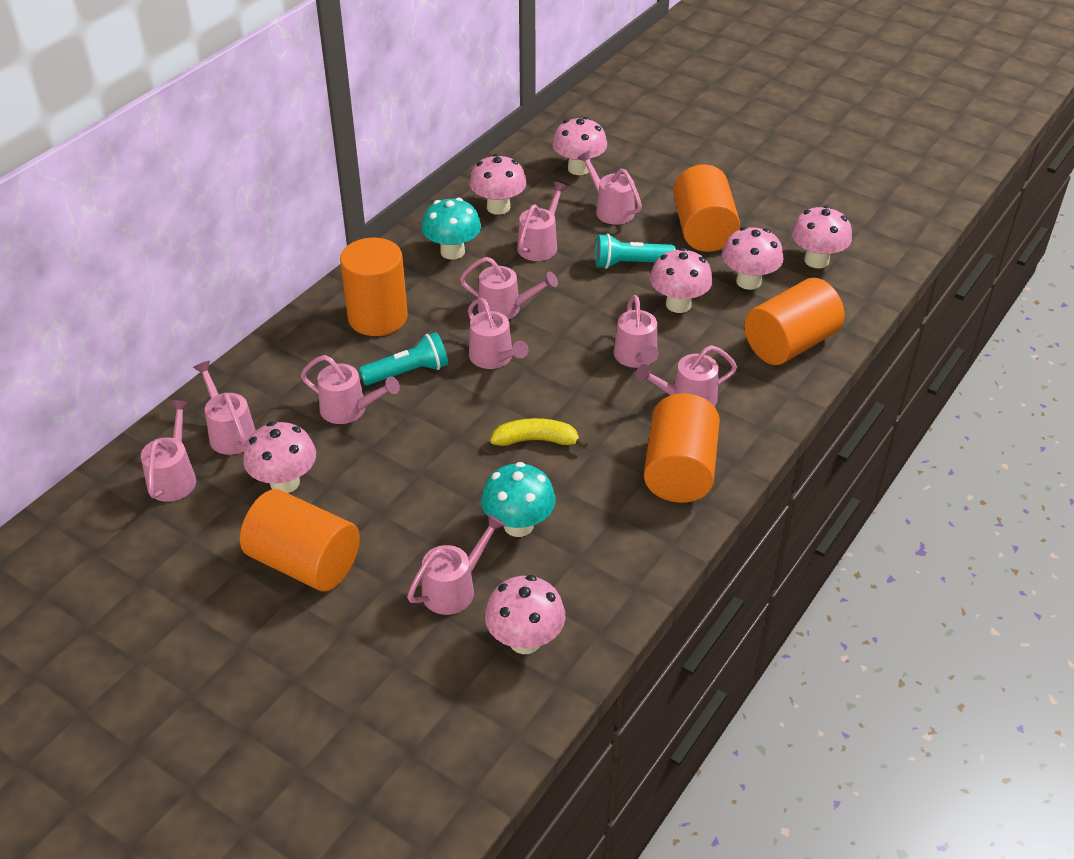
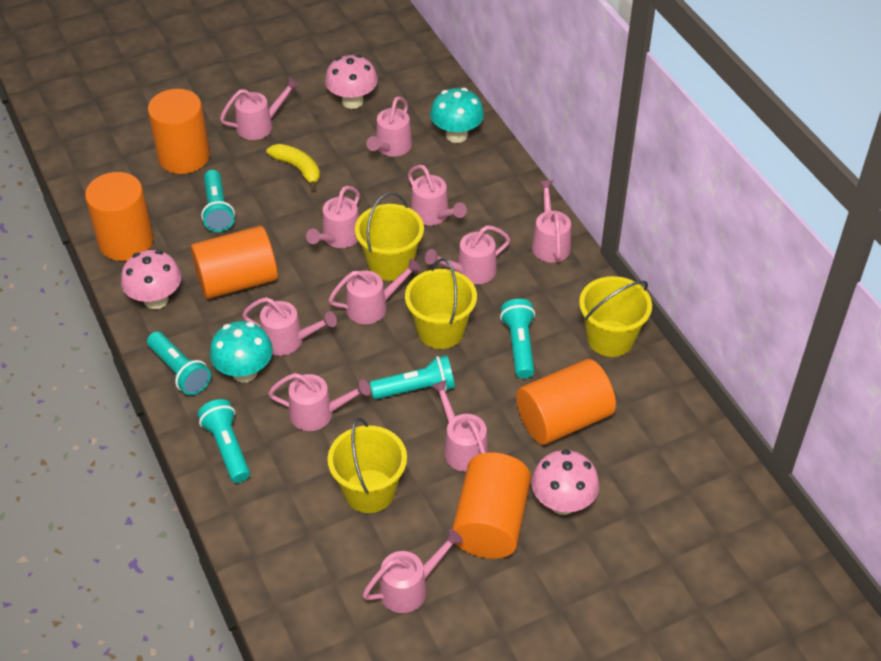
pink mushroom: 7 -> 3
pink watering can: 10 -> 11
turquoise flashlight: 2 -> 5
yellow bucket: 0 -> 4

